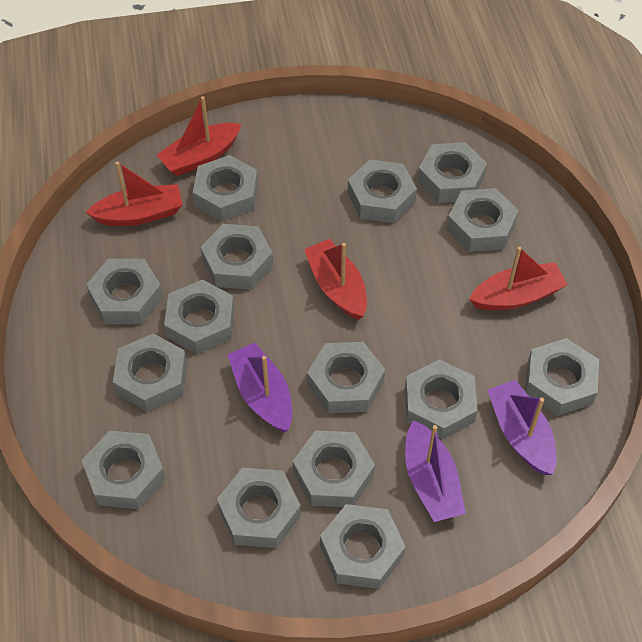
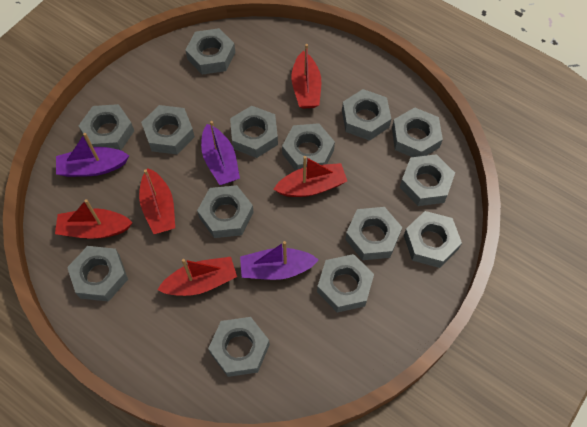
grey nut: 15 -> 14
red boat: 4 -> 5

